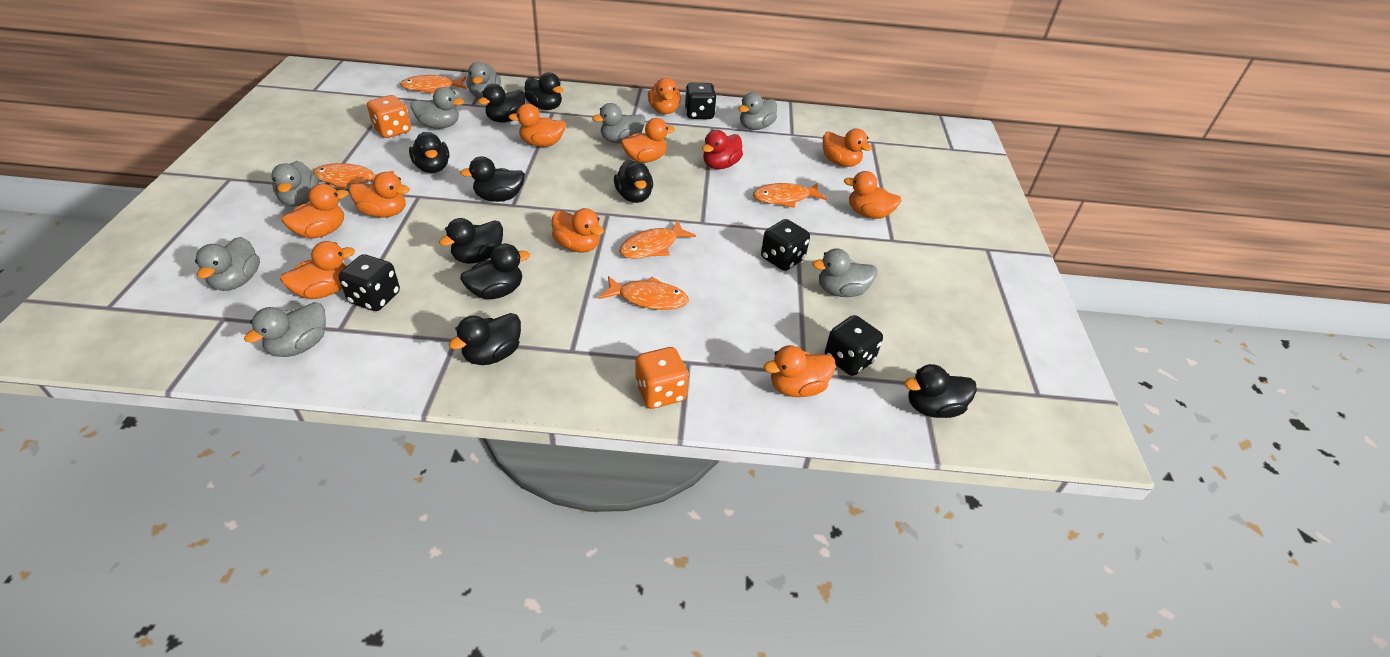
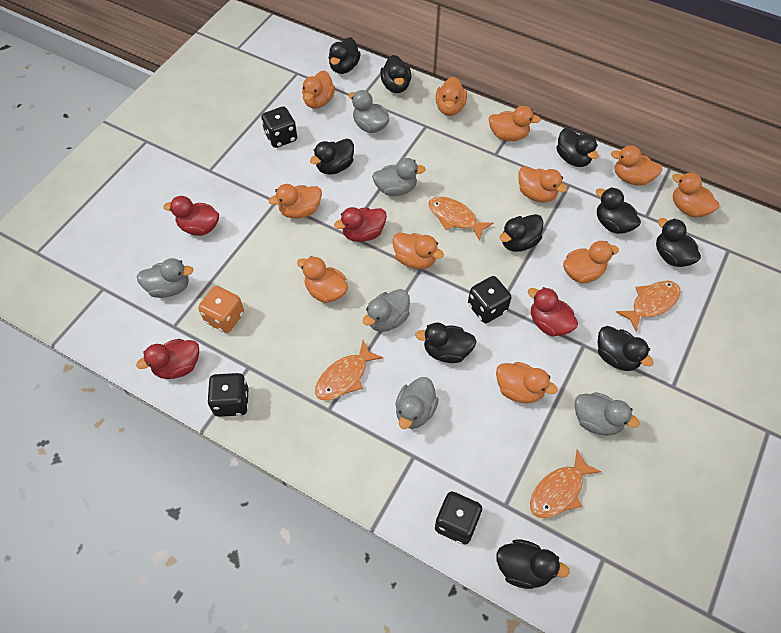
black duck: 9 -> 10
grey duck: 8 -> 6
orange dice: 2 -> 1
orange duck: 10 -> 11
orange fish: 5 -> 4
red duck: 1 -> 4

